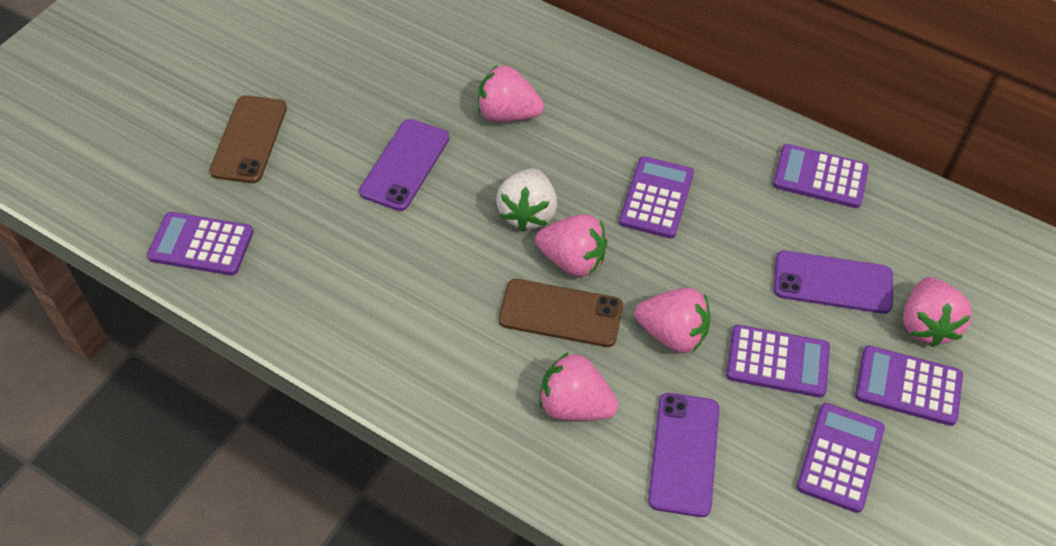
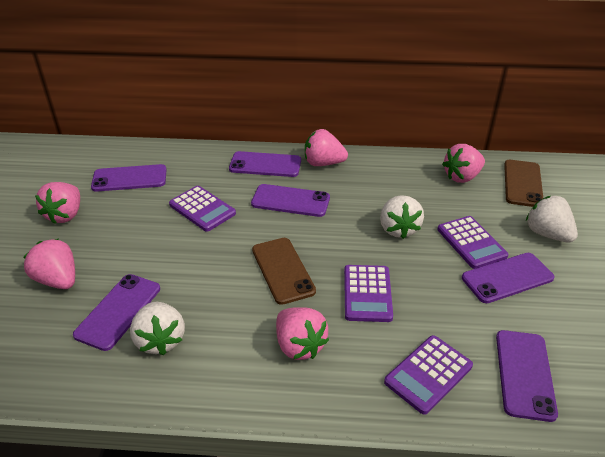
purple calculator: 6 -> 4
purple phone: 3 -> 6
white strawberry: 1 -> 3

